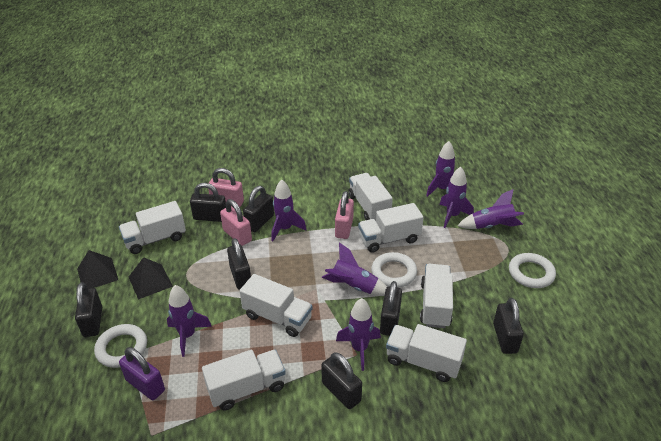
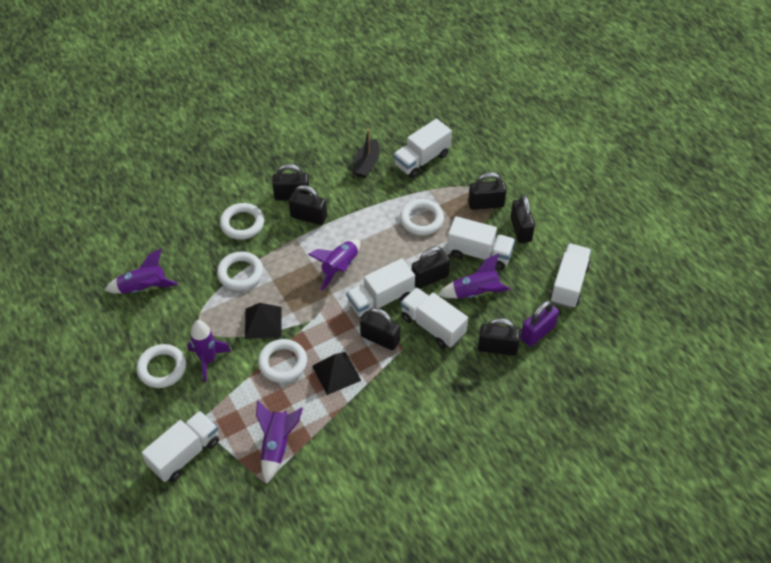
black boat: 0 -> 1
pink padlock: 3 -> 0
purple rocket: 7 -> 5
white ring: 3 -> 5
white truck: 7 -> 6

